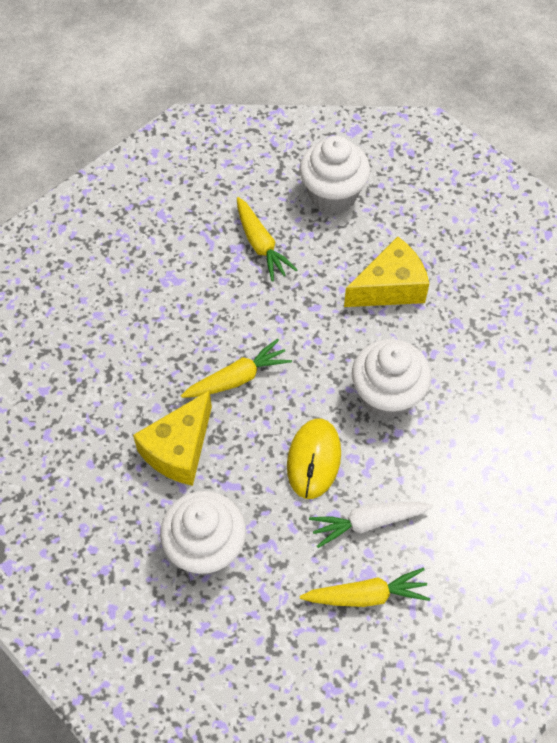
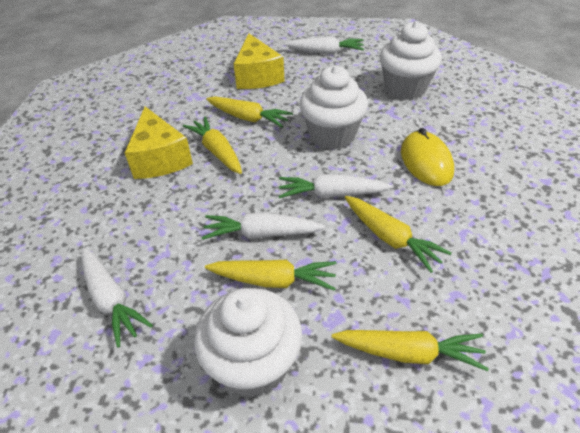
white carrot: 1 -> 4
yellow carrot: 3 -> 5

